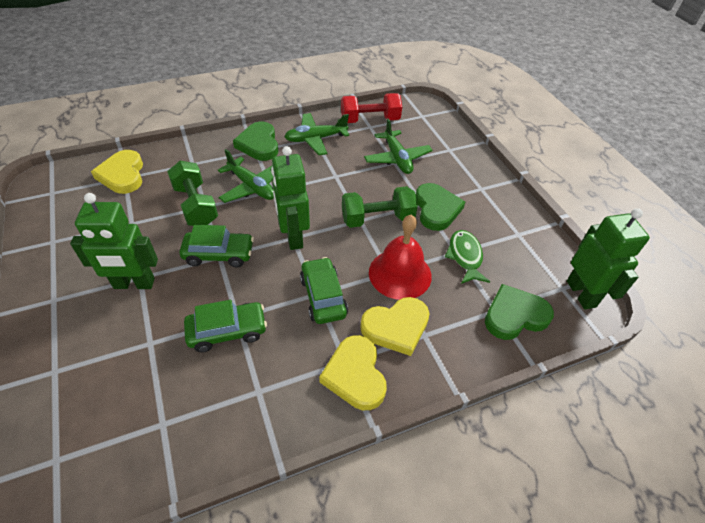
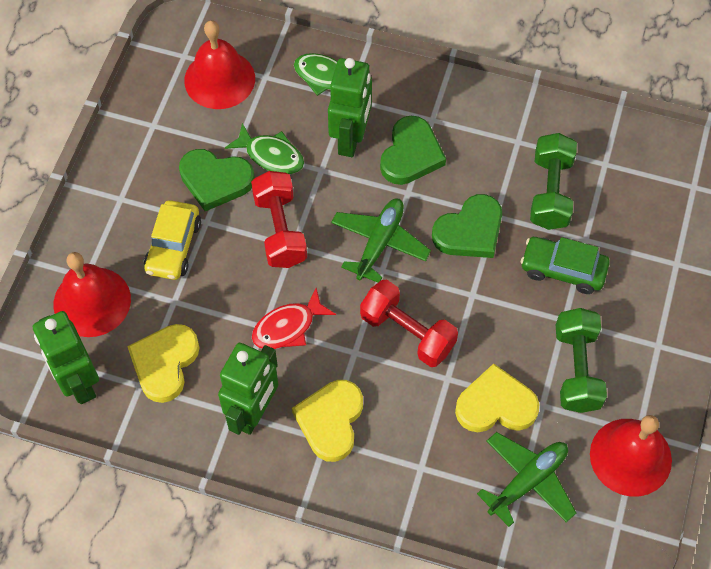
green car: 3 -> 1
green fish: 1 -> 2
green plane: 3 -> 2
red bell: 1 -> 3
red dumbbell: 1 -> 2
red fish: 0 -> 1
yellow car: 0 -> 1

